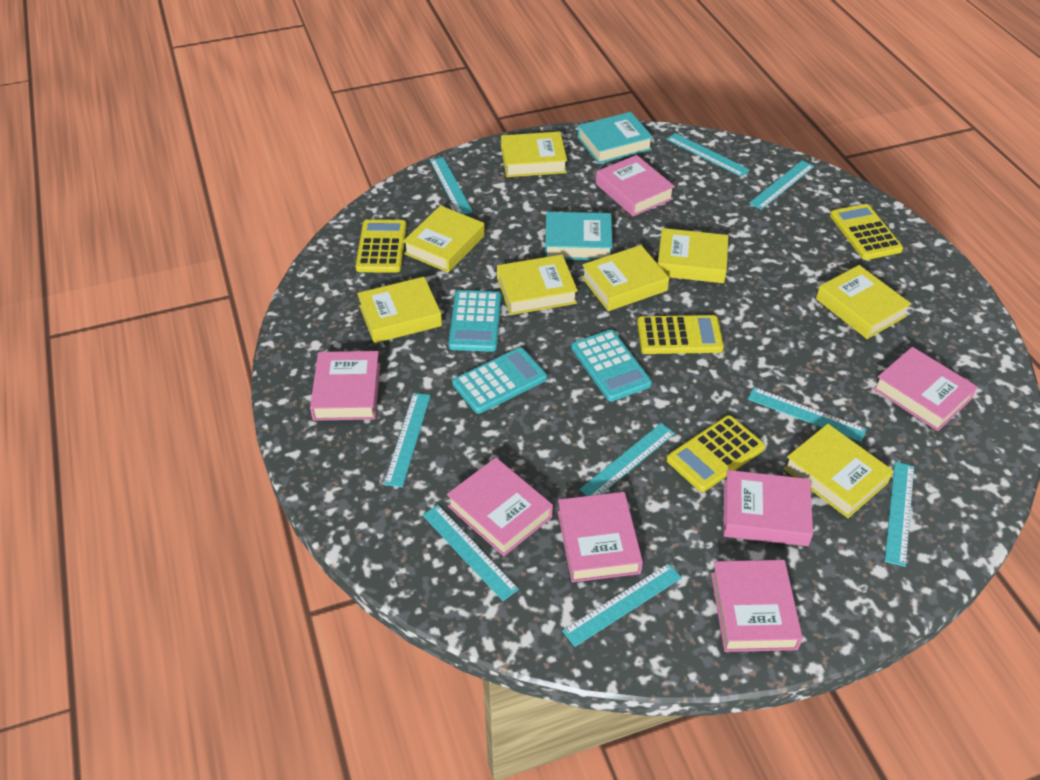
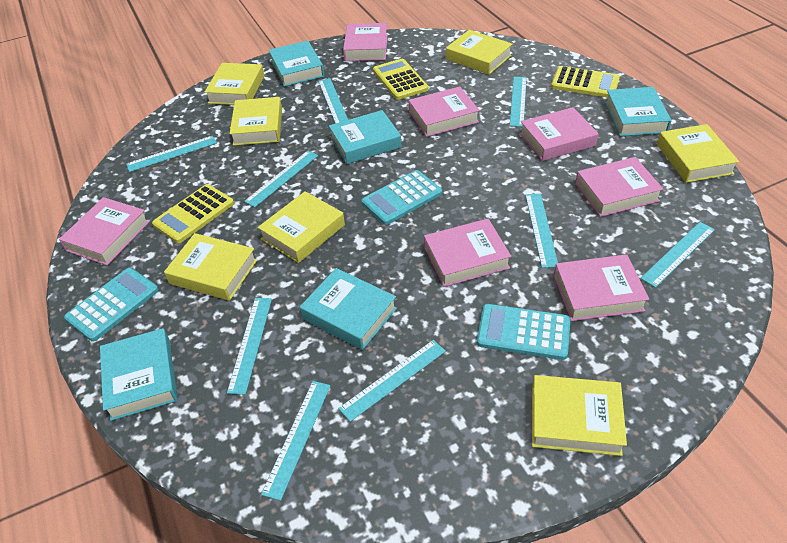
turquoise book: 2 -> 5
yellow book: 8 -> 7
yellow calculator: 4 -> 3

